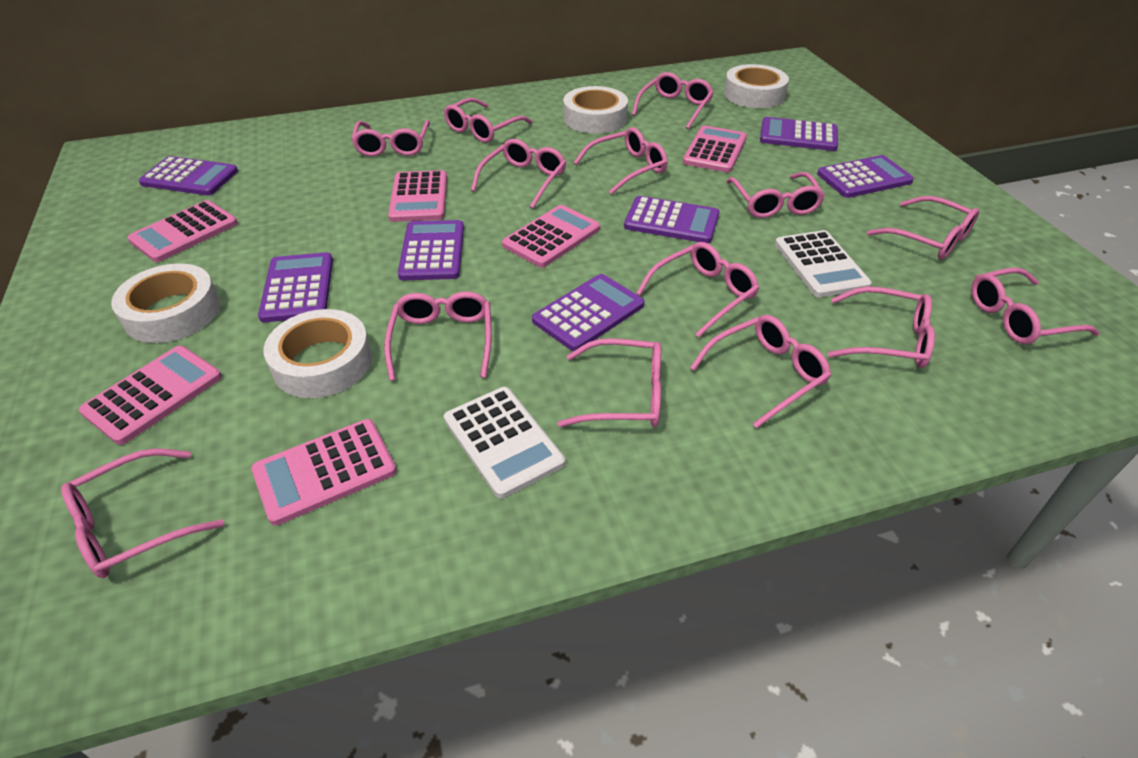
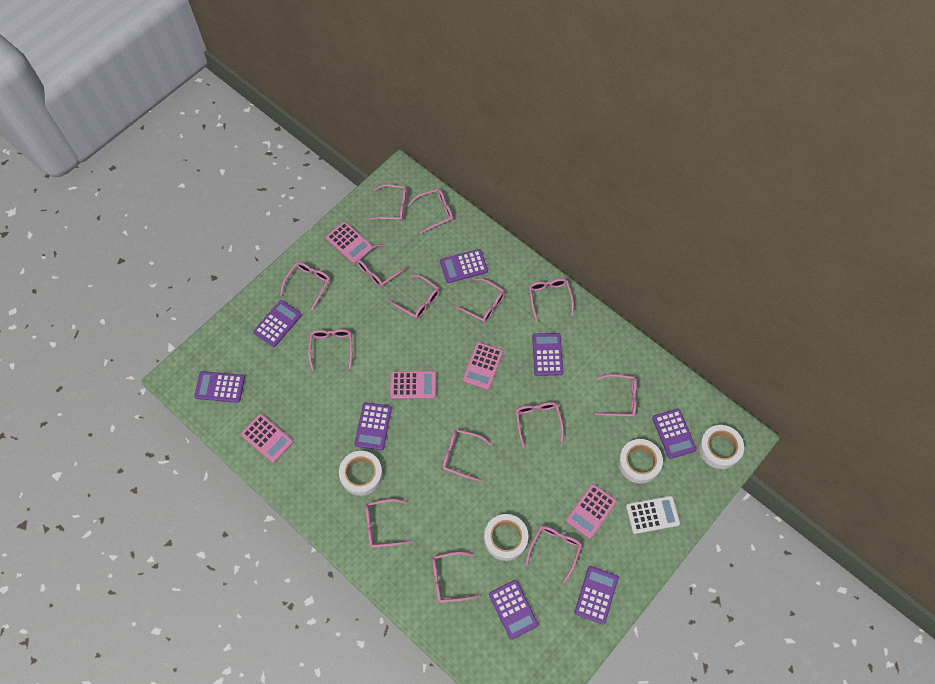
pink calculator: 6 -> 5
purple calculator: 7 -> 8
white calculator: 2 -> 1

